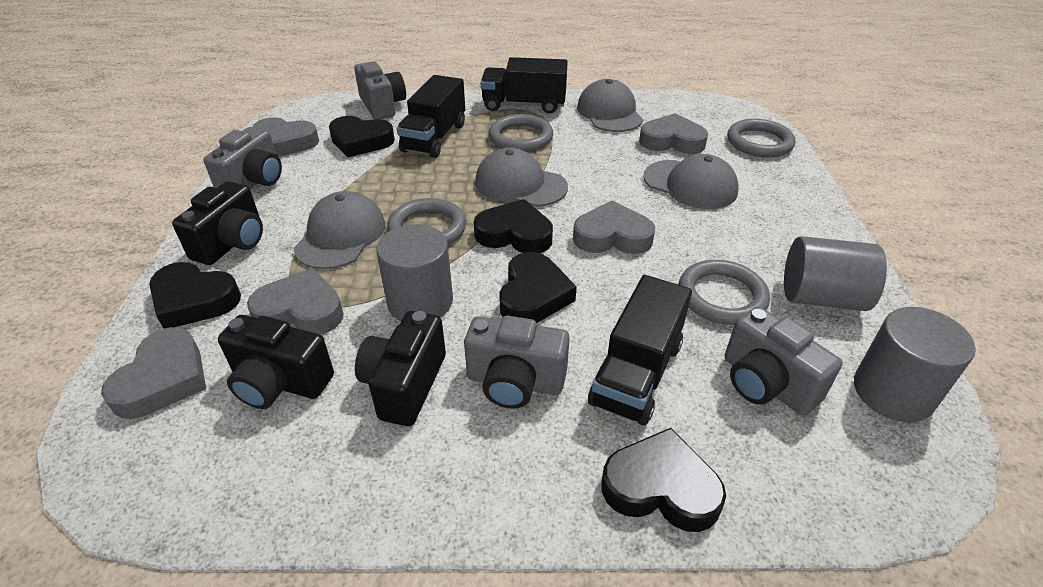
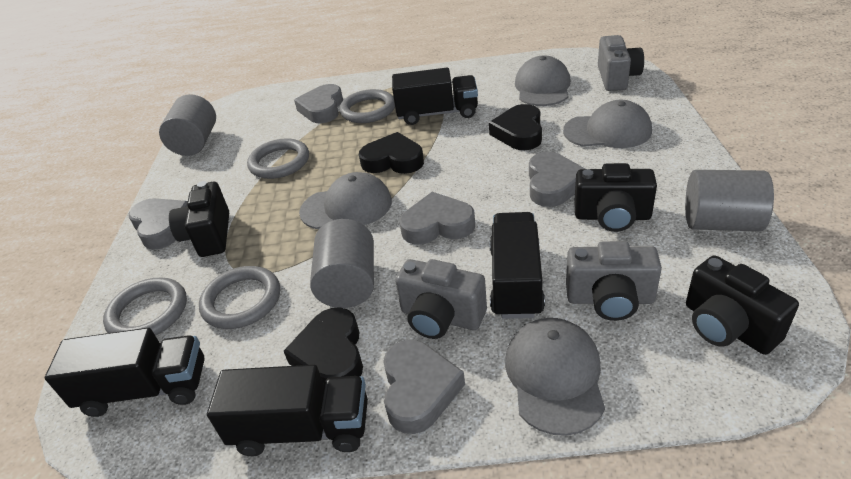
black heart: 5 -> 3
black truck: 3 -> 4
grey camera: 4 -> 3

